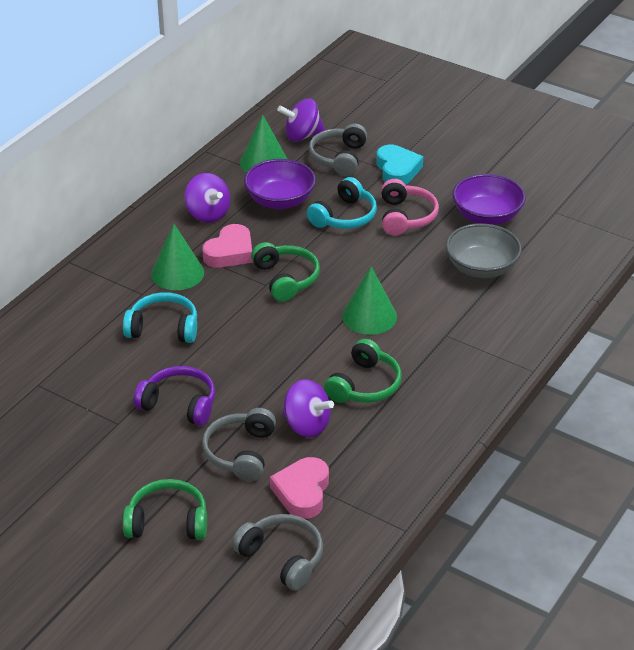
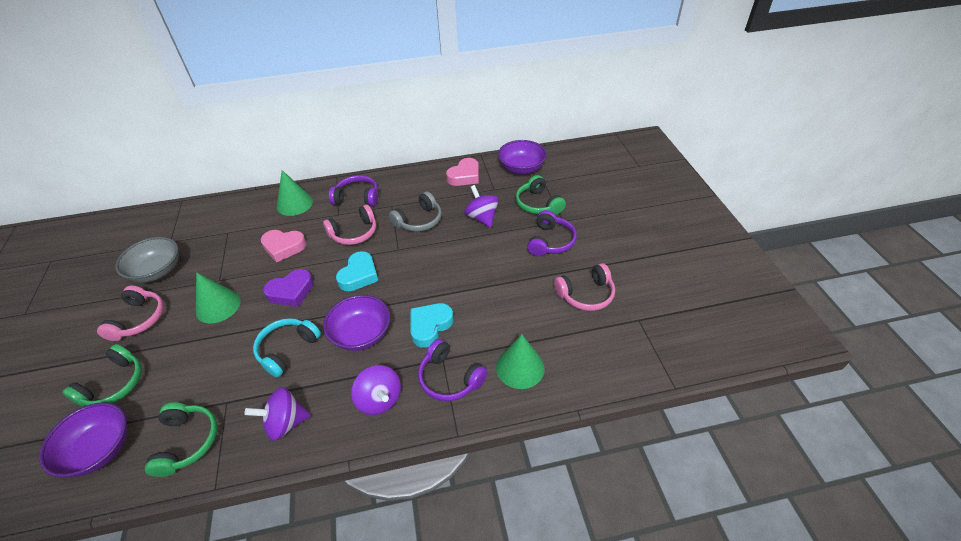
grey headphones: 3 -> 1
pink headphones: 1 -> 3
purple bowl: 2 -> 3
purple headphones: 1 -> 3
purple heart: 0 -> 1
turquoise headphones: 2 -> 1
turquoise heart: 1 -> 2

